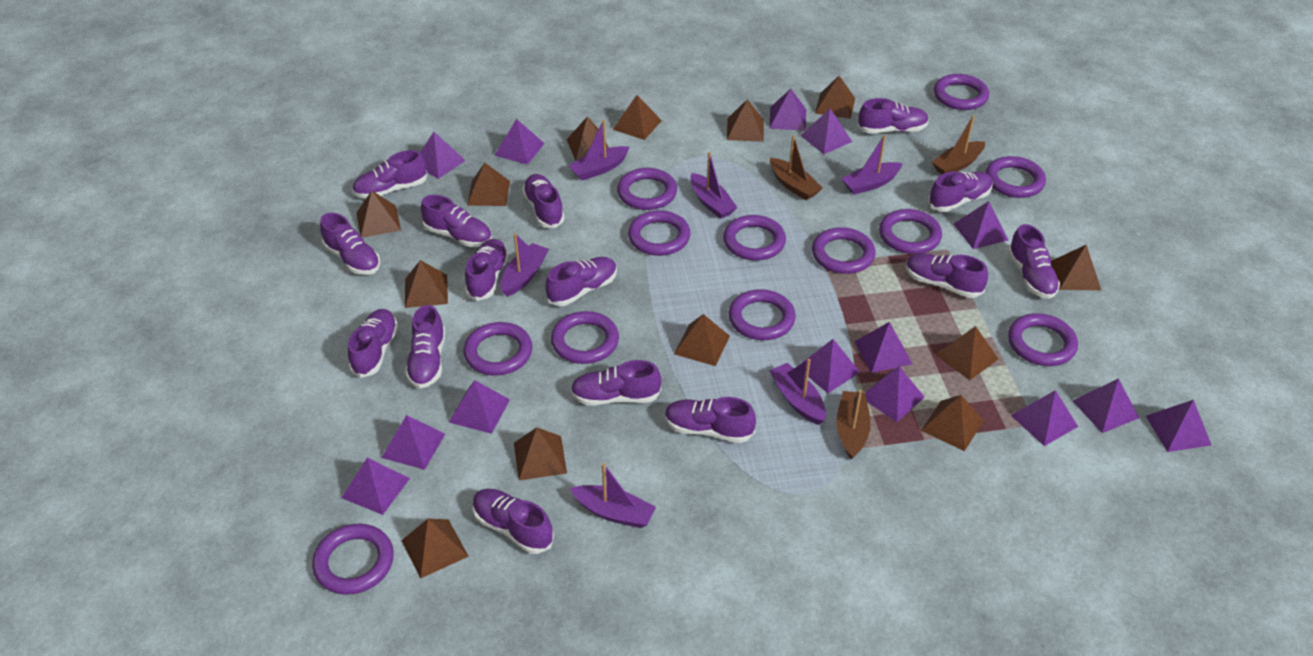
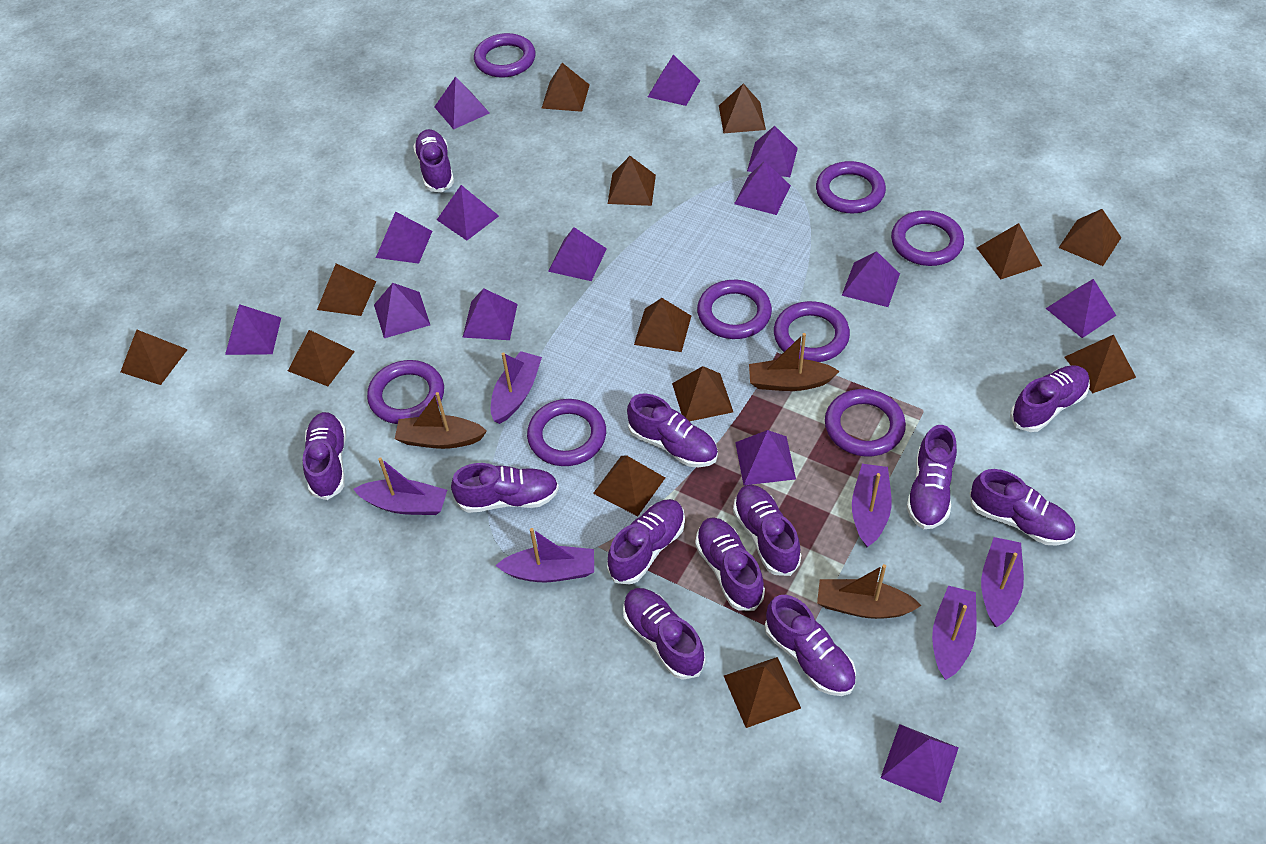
purple ring: 12 -> 8
purple shoe: 15 -> 12

